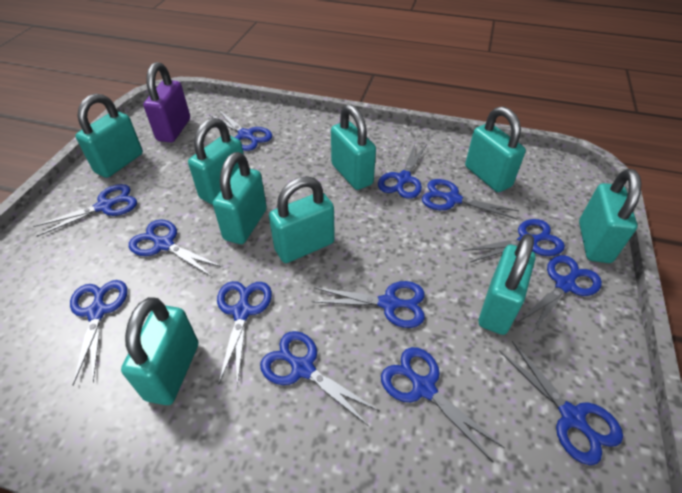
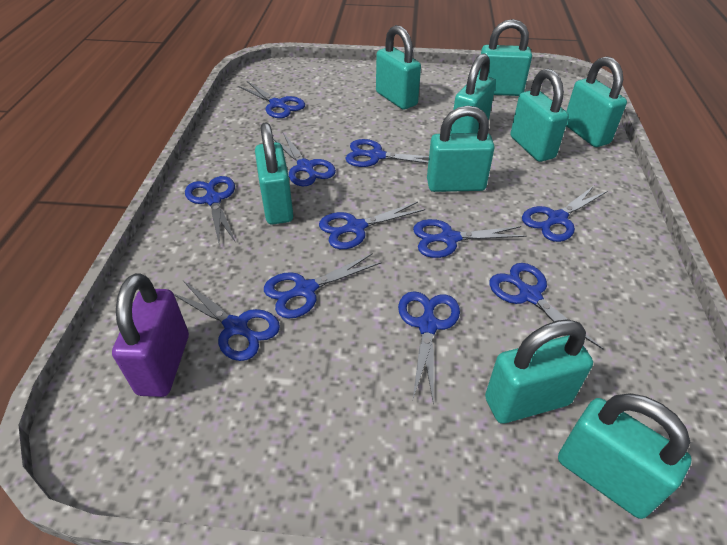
blue scissors: 13 -> 11

